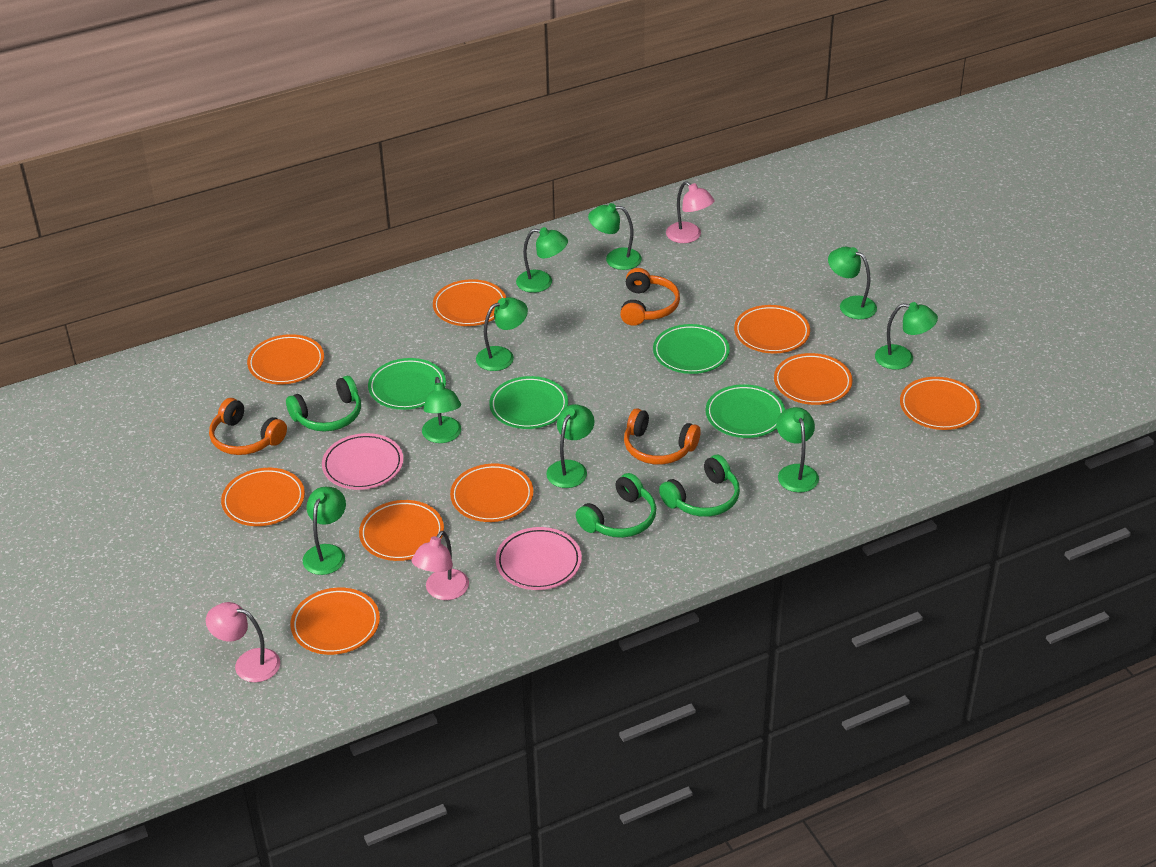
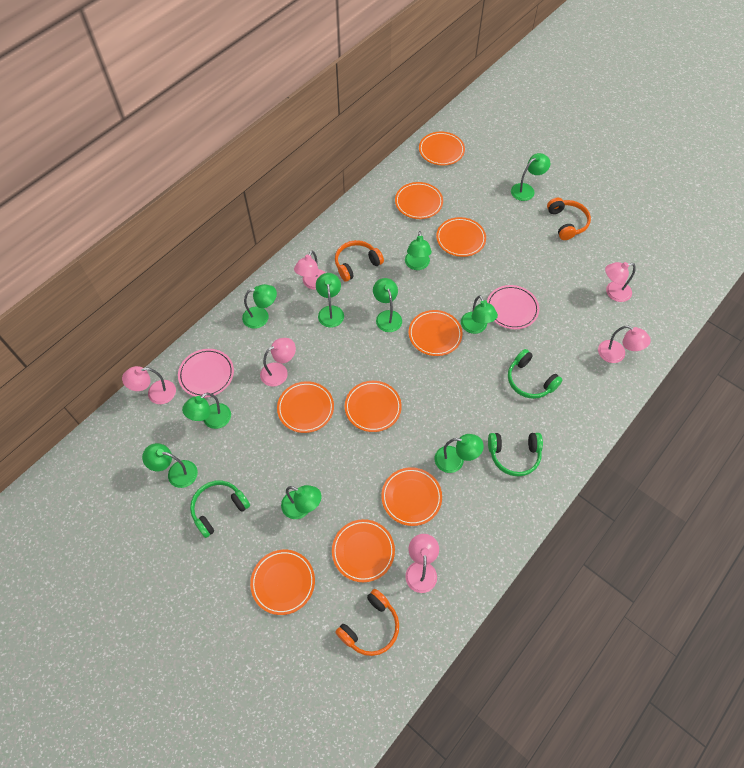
green lamp: 9 -> 10
green plate: 4 -> 0
pink lamp: 3 -> 6

